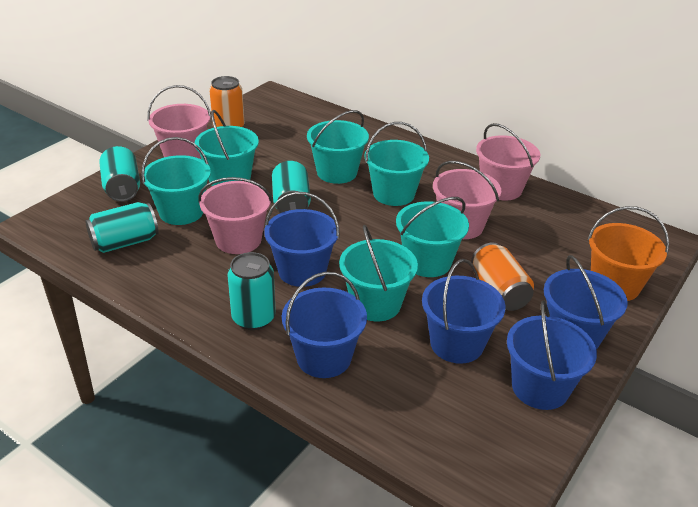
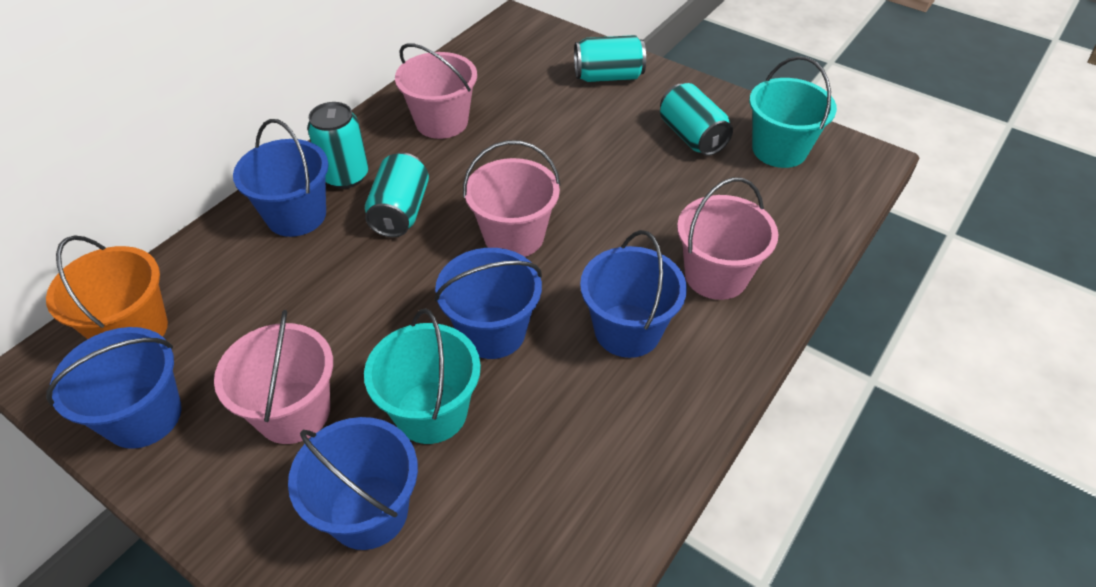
orange can: 2 -> 0
turquoise bucket: 6 -> 2

